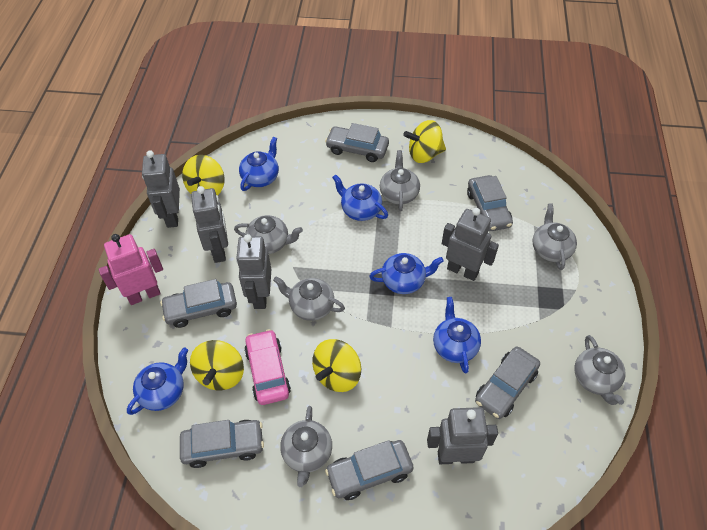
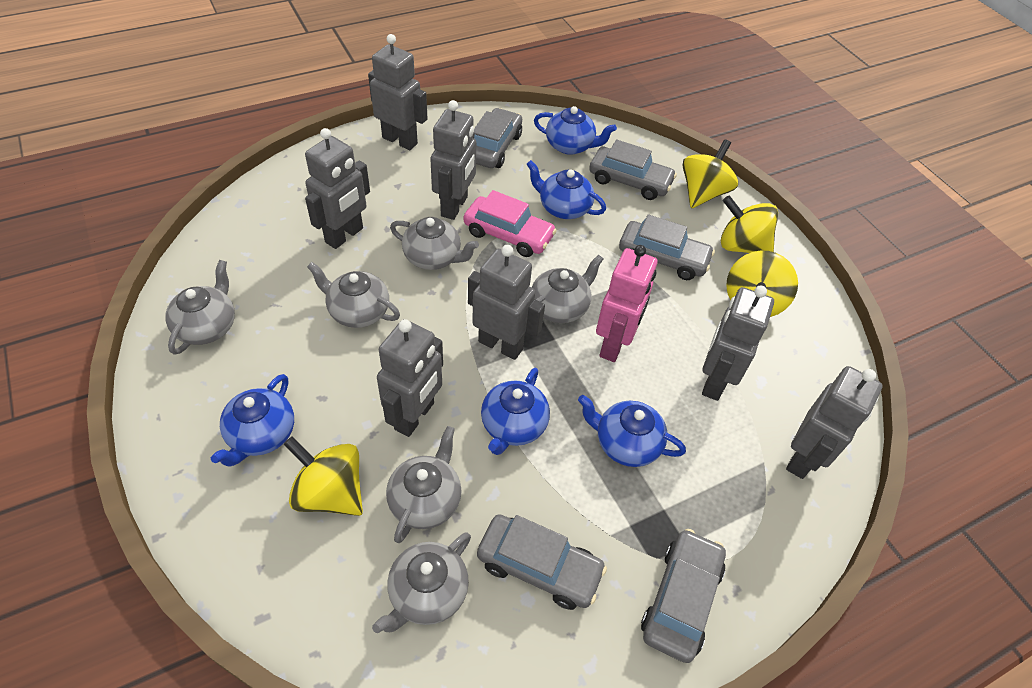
grey car: 6 -> 5
grey robot: 5 -> 7

